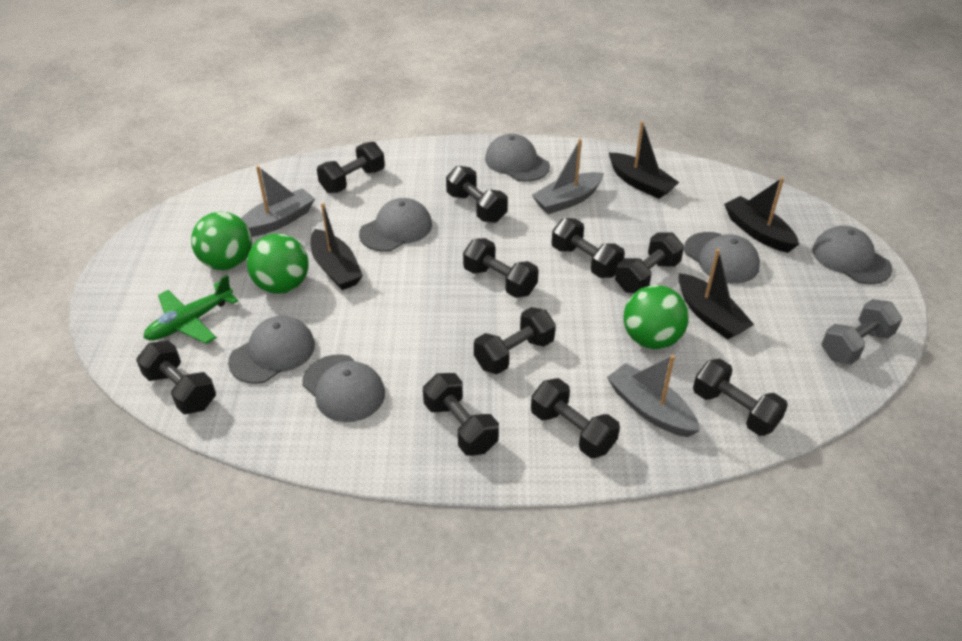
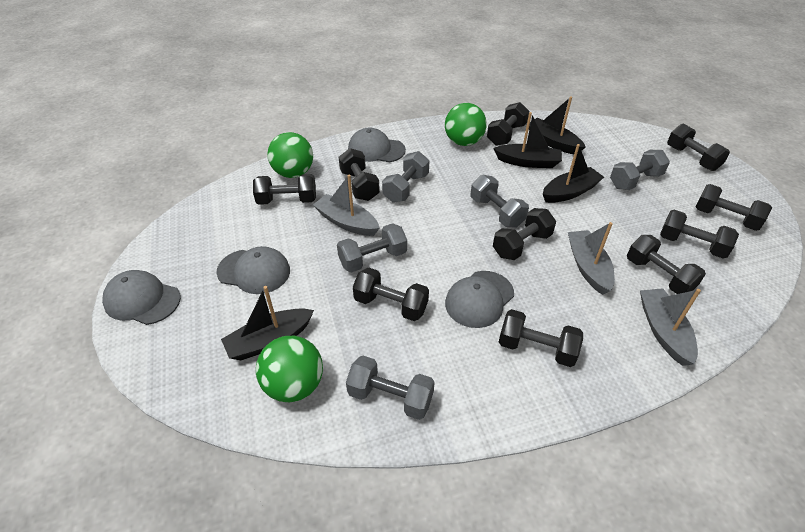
green plane: 1 -> 0
grey cap: 6 -> 4
grey dumbbell: 1 -> 5

